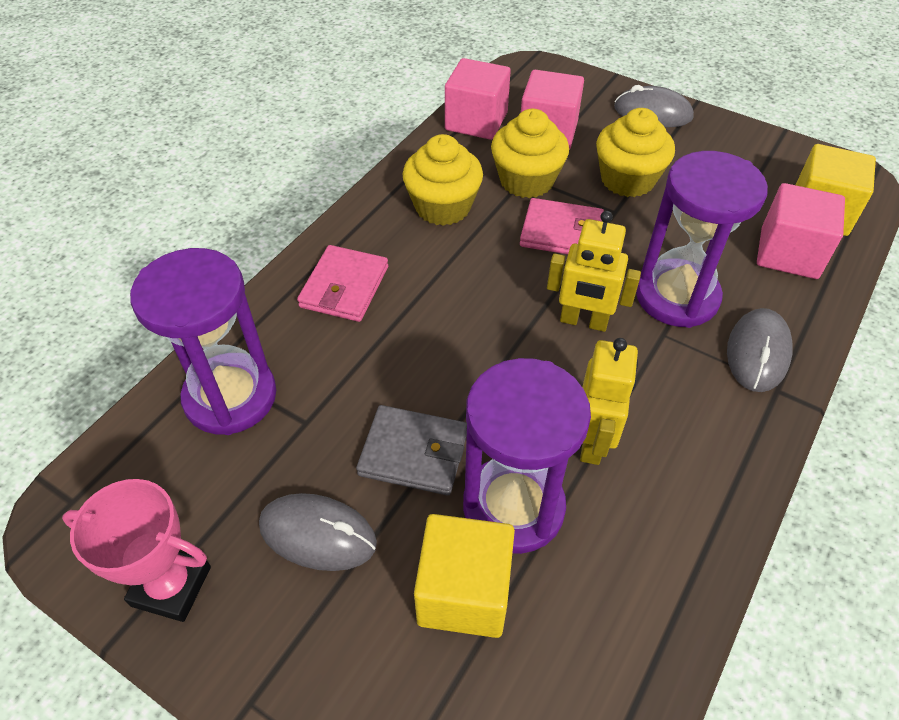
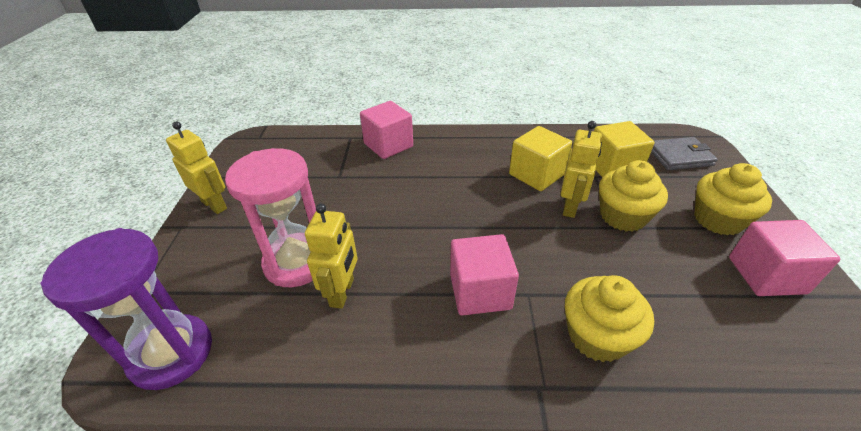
grey mouse: 3 -> 0
pink hourglass: 0 -> 1
pink trophy: 1 -> 0
pink wallet: 2 -> 0
purple hourglass: 3 -> 1
yellow robot: 2 -> 3

